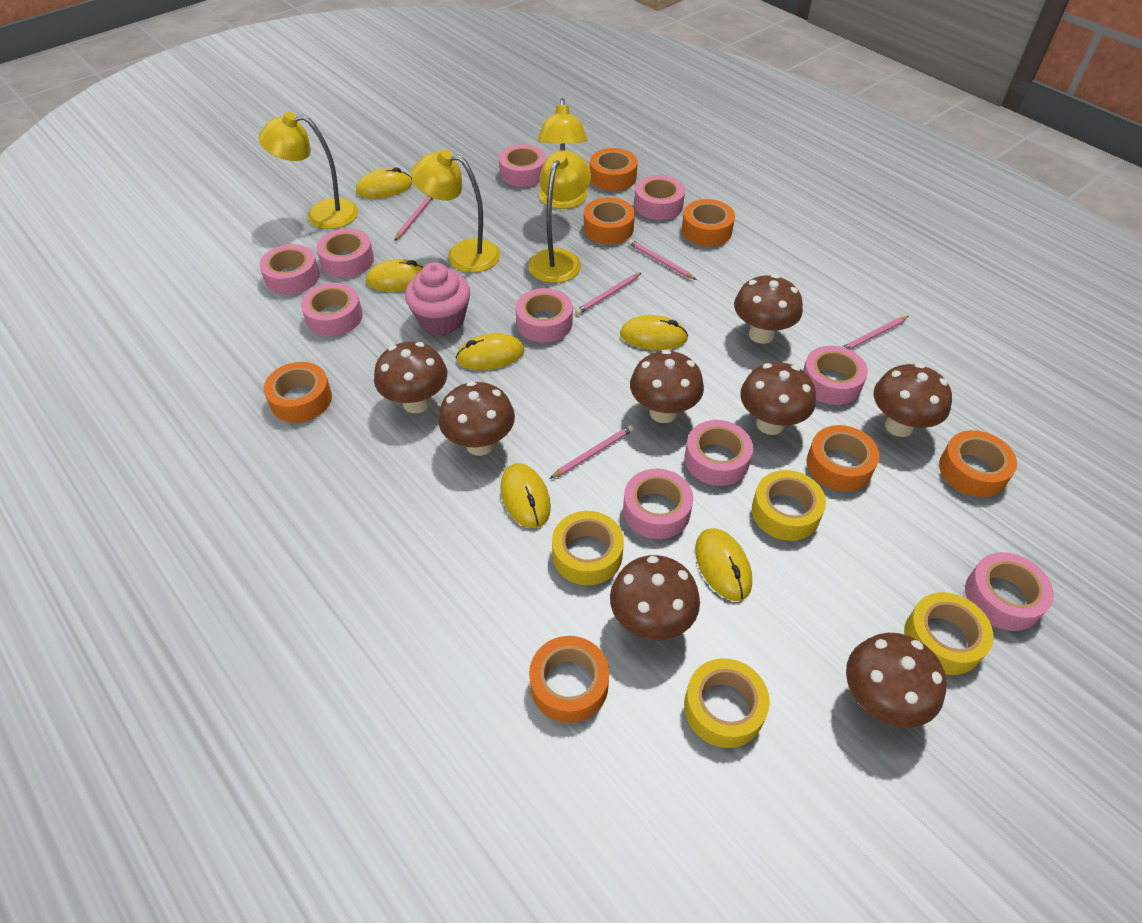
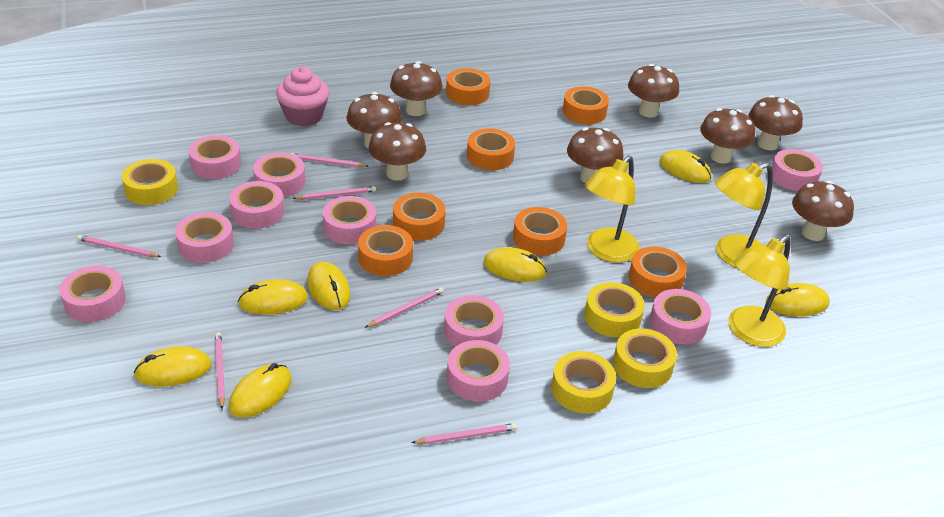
pink pencil: 5 -> 6
yellow lamp: 4 -> 3
yellow mouse: 6 -> 7

